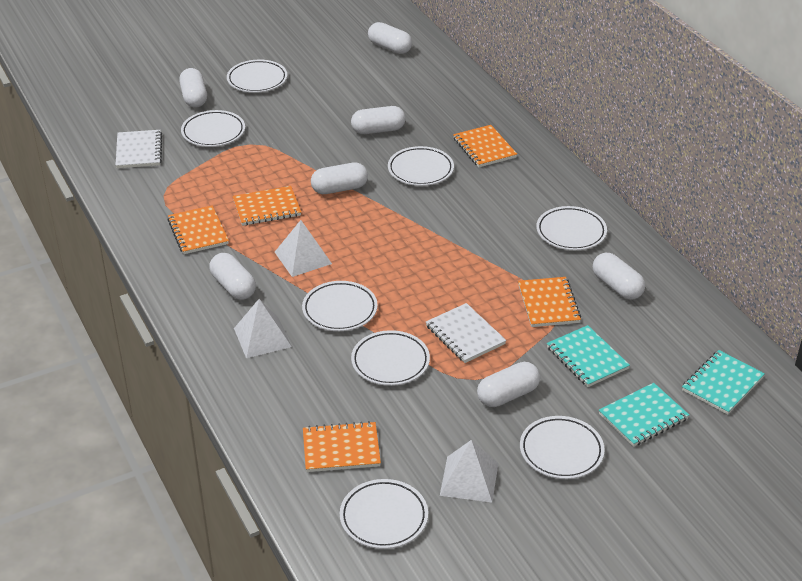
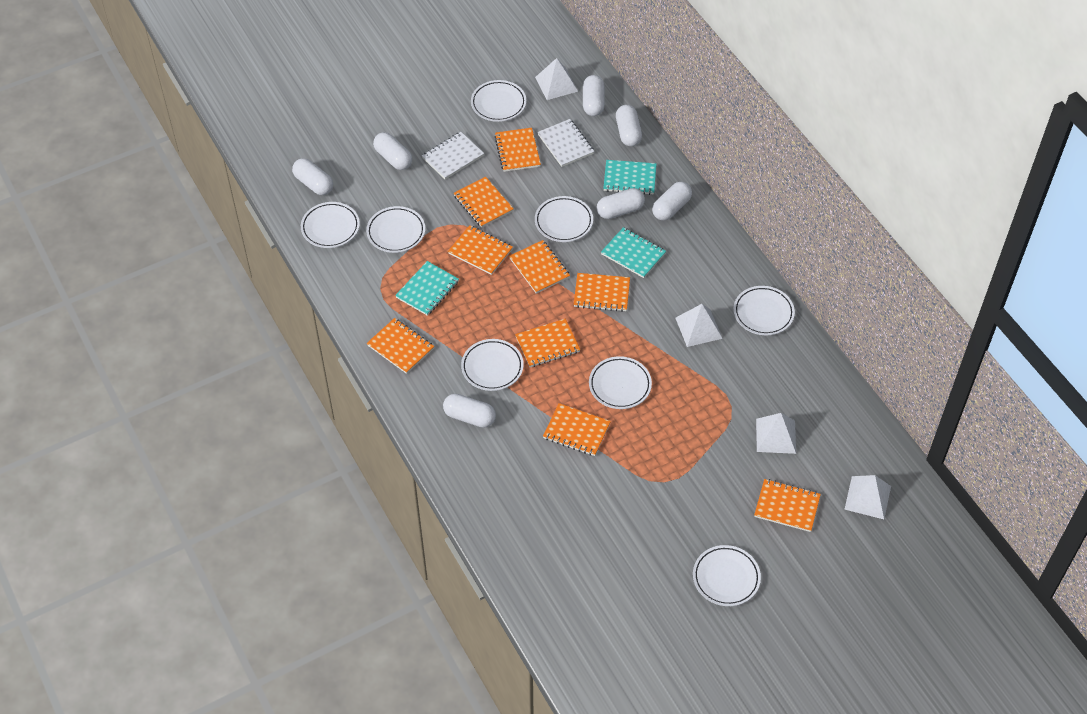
orange notebook: 5 -> 9
white pyramid: 3 -> 4

